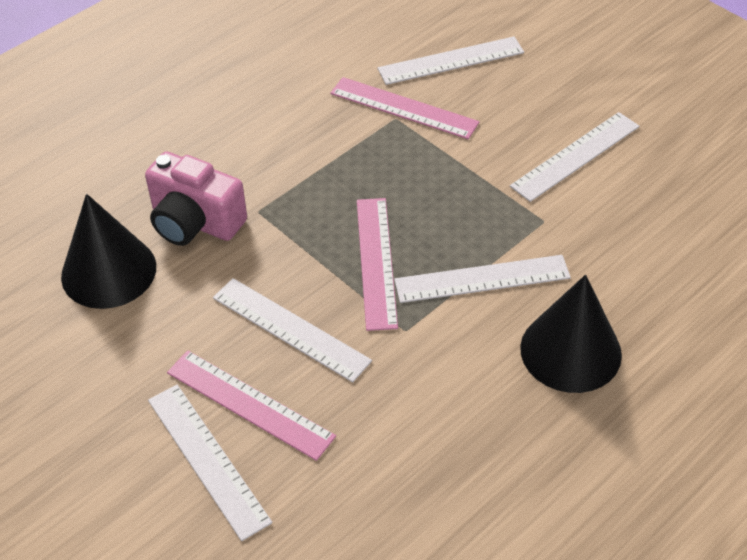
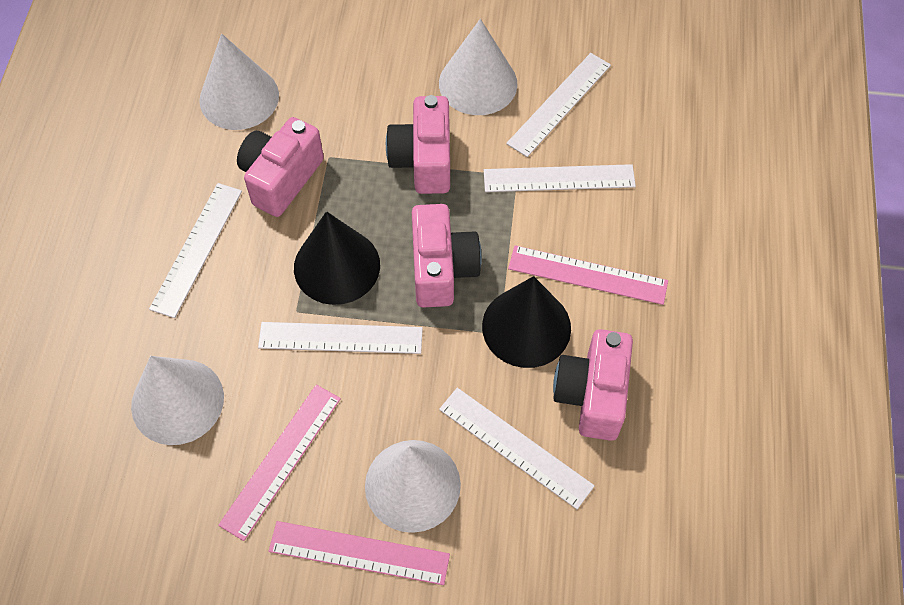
pink camera: 1 -> 4
white cone: 0 -> 4

